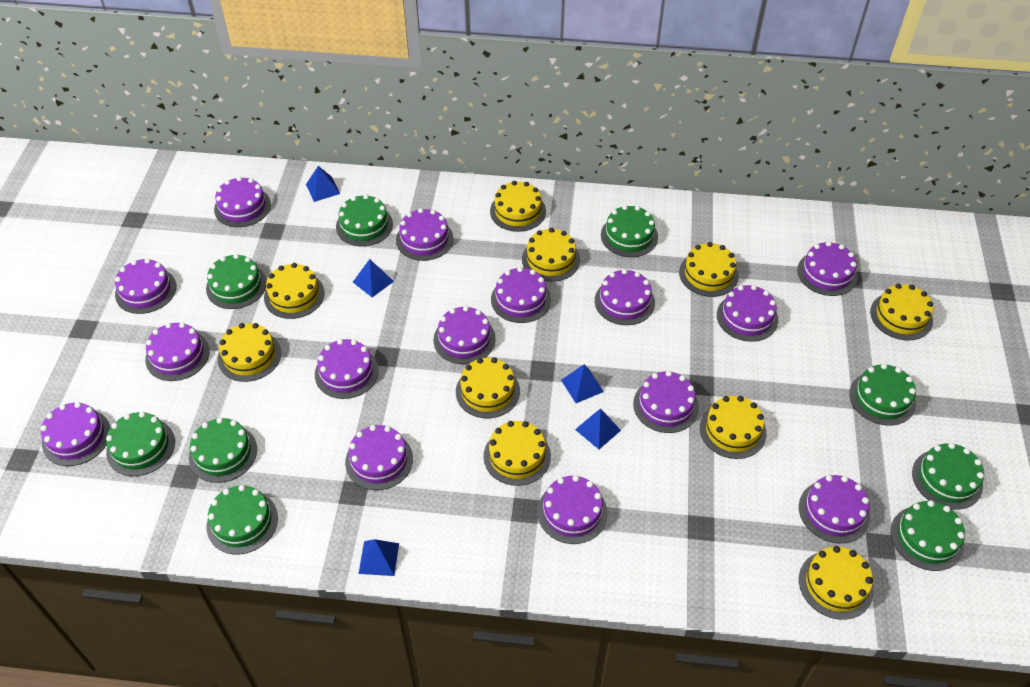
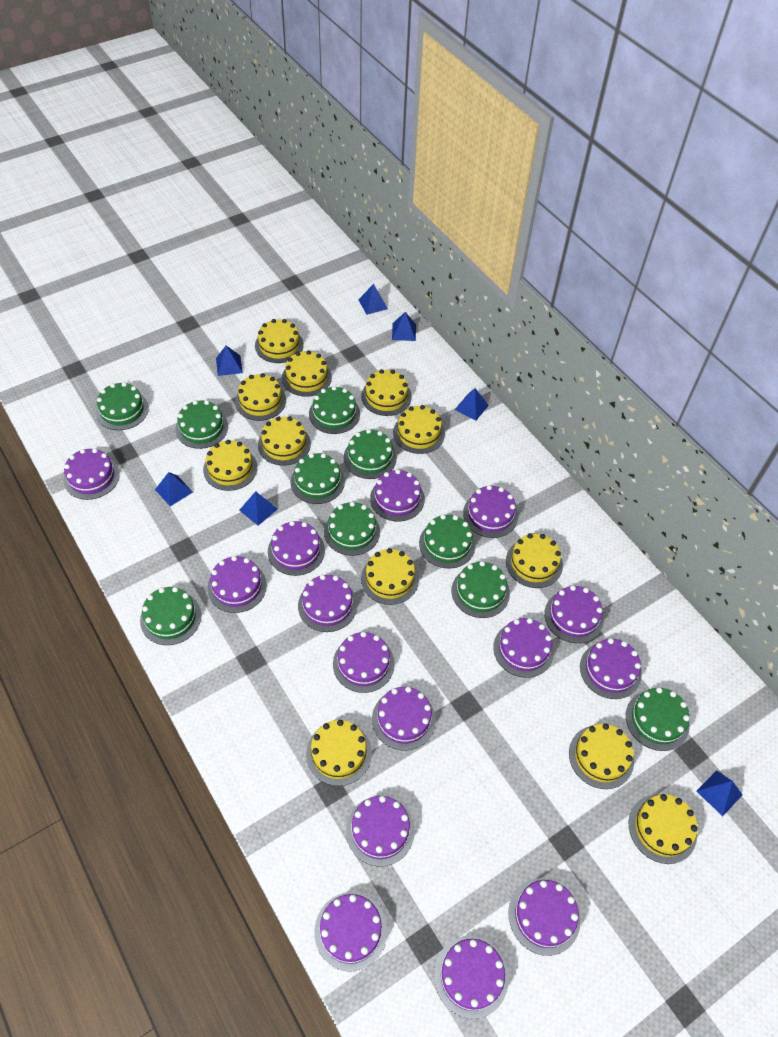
blue pyramid: 5 -> 7
green cake: 9 -> 10
yellow cake: 10 -> 12

